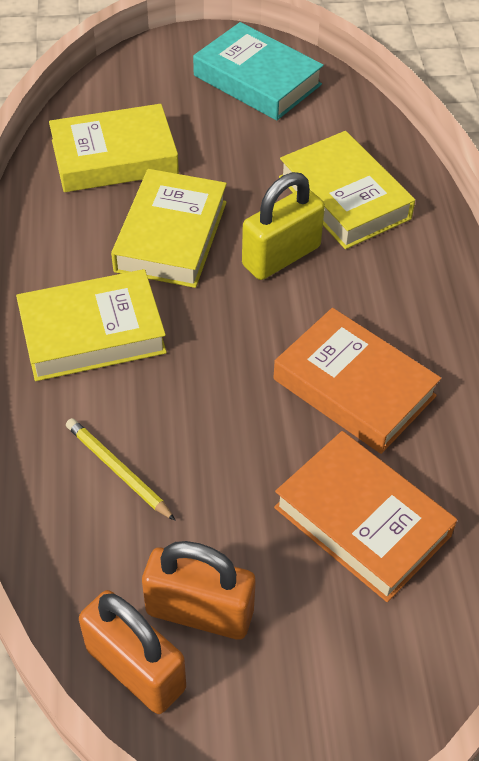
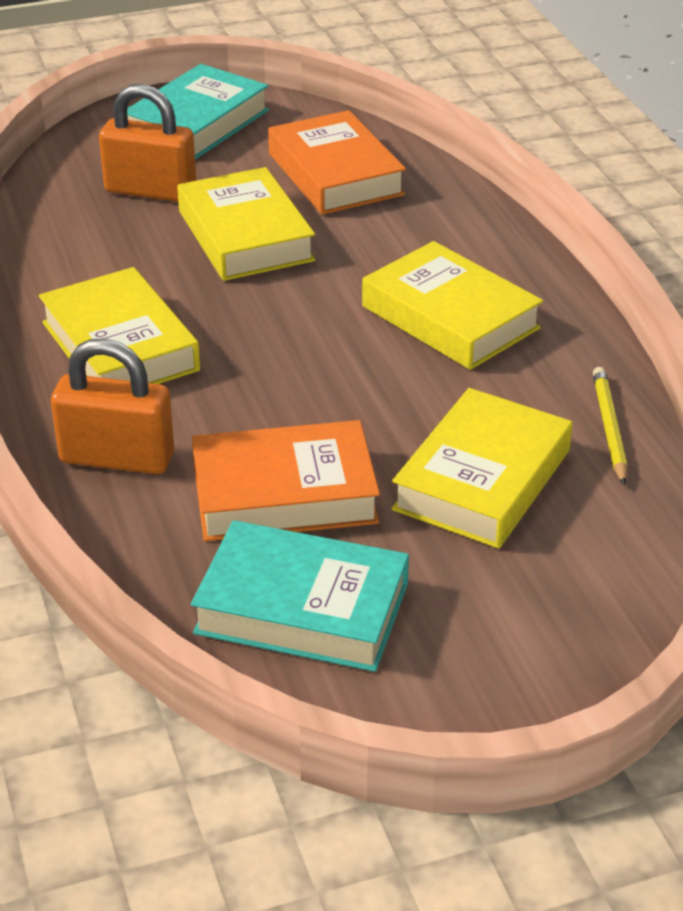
turquoise book: 1 -> 2
yellow padlock: 1 -> 0

